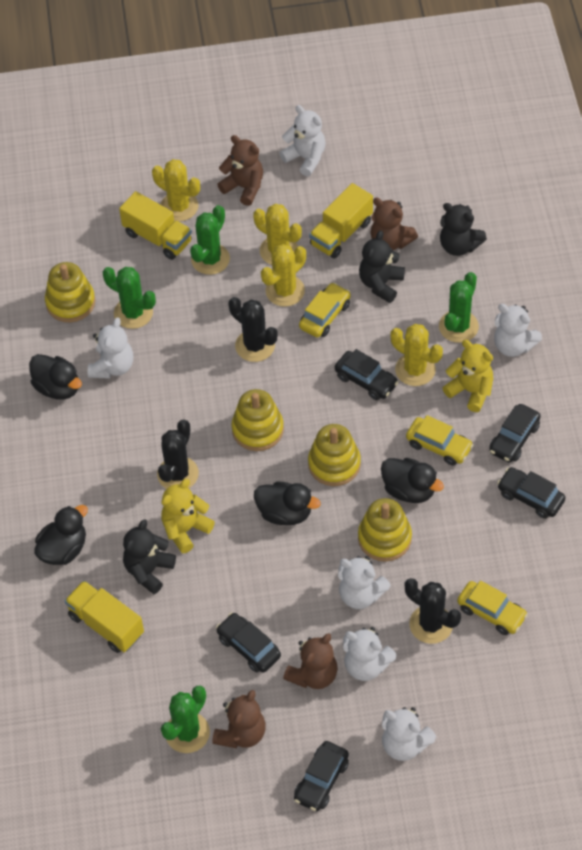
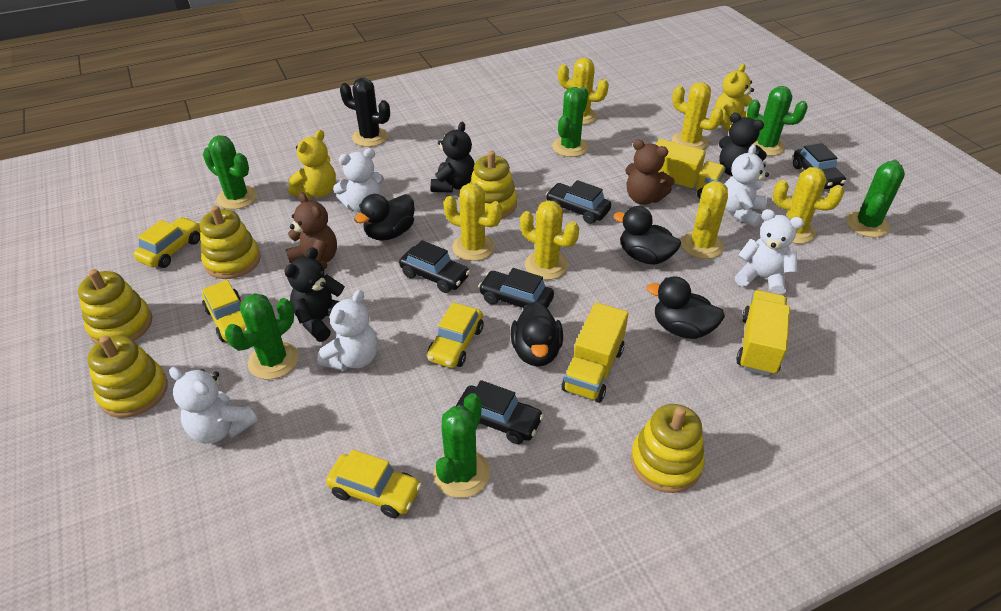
black cactus: 3 -> 1
brown teddy bear: 4 -> 2
green cactus: 4 -> 6
white teddy bear: 6 -> 5
yellow cactus: 4 -> 6
yellow car: 3 -> 4
yellow stacking toy: 4 -> 5

